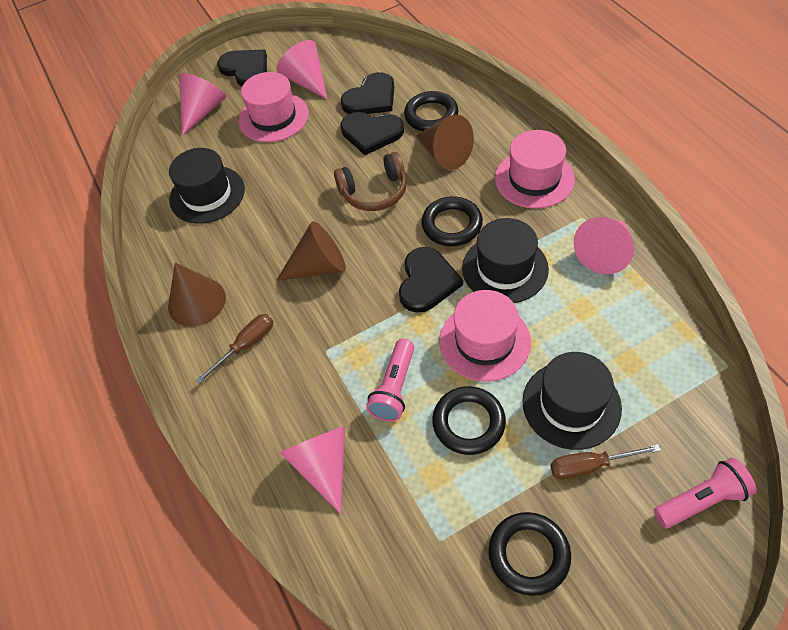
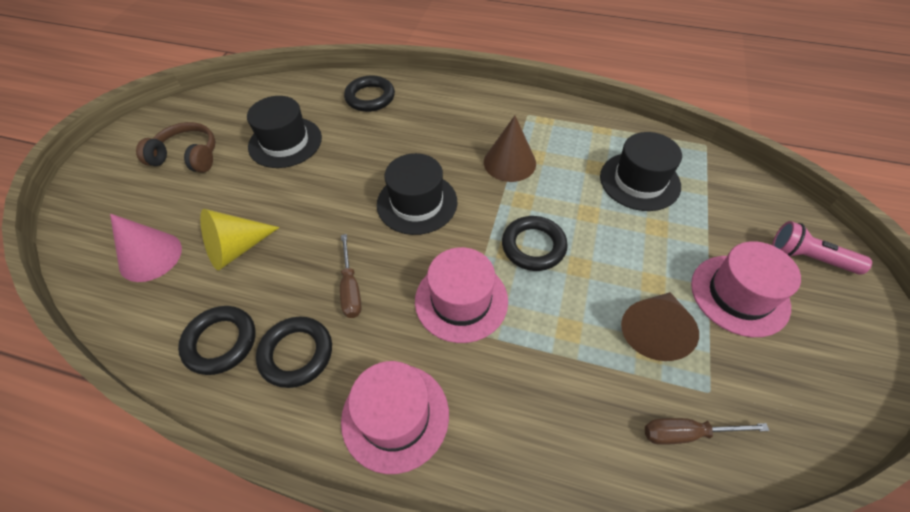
black heart: 4 -> 0
brown cone: 3 -> 2
pink cone: 4 -> 1
pink flashlight: 2 -> 1
yellow cone: 0 -> 1

